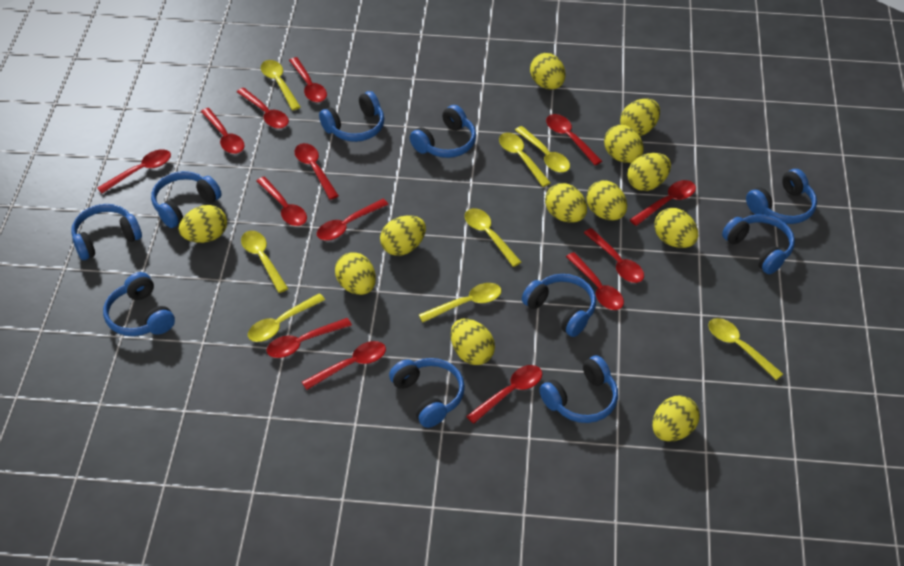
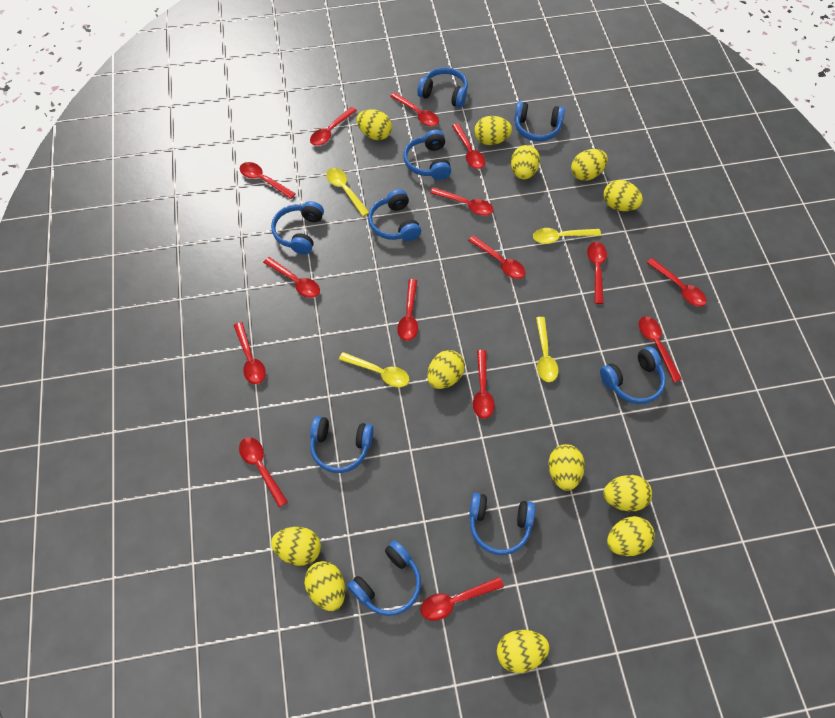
blue headphones: 10 -> 9
red spoon: 14 -> 15
yellow spoon: 8 -> 4

